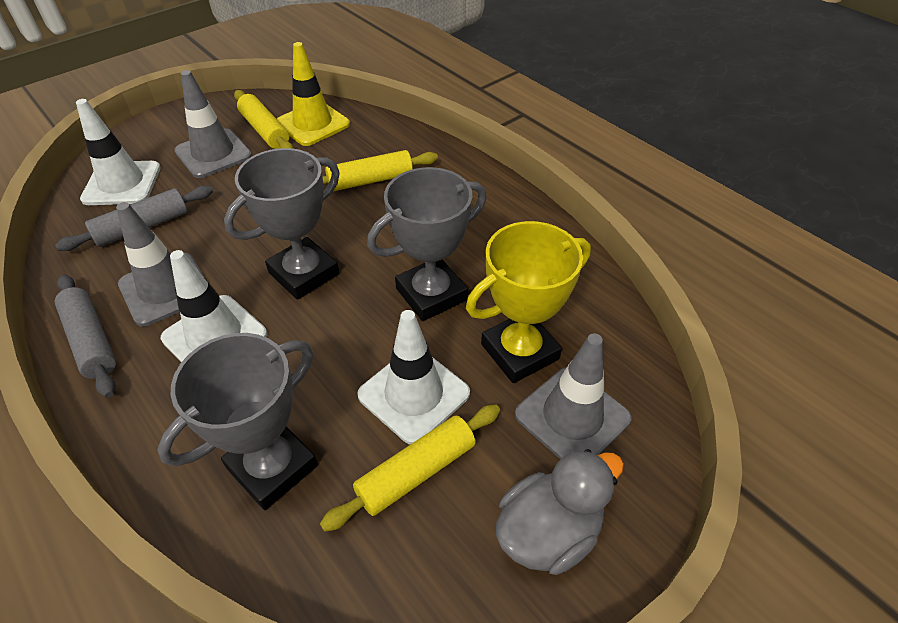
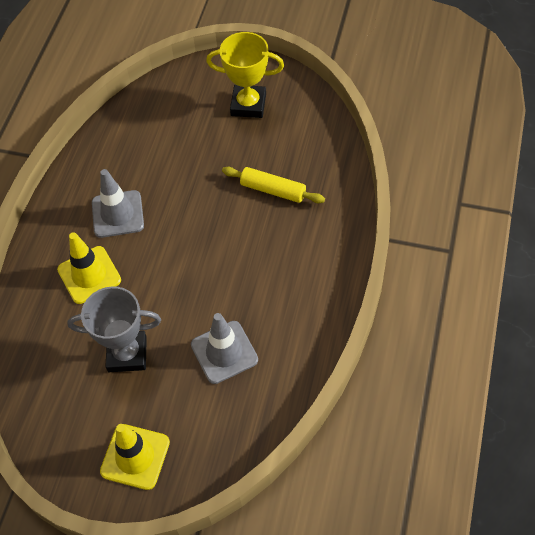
grey duck: 1 -> 0
grey rolling pin: 2 -> 0
grey traffic cone: 3 -> 2
grey trophy: 3 -> 1
white traffic cone: 3 -> 0
yellow rolling pin: 3 -> 1
yellow traffic cone: 1 -> 2

